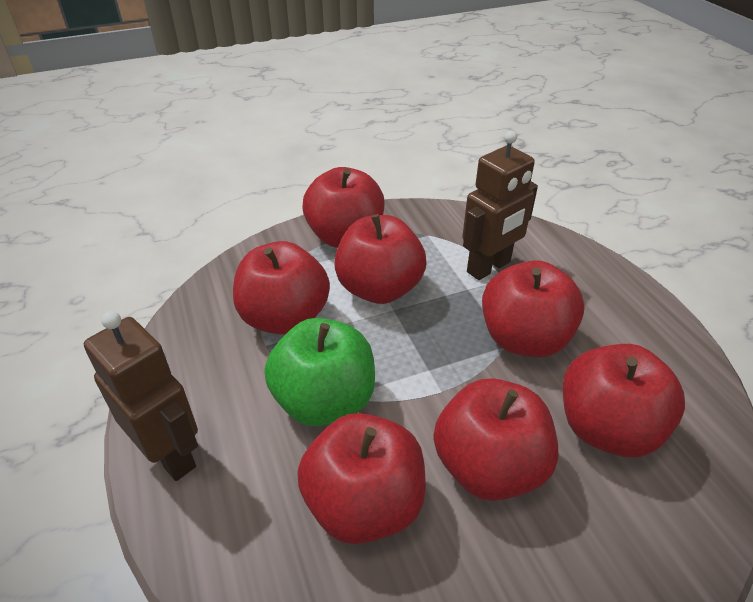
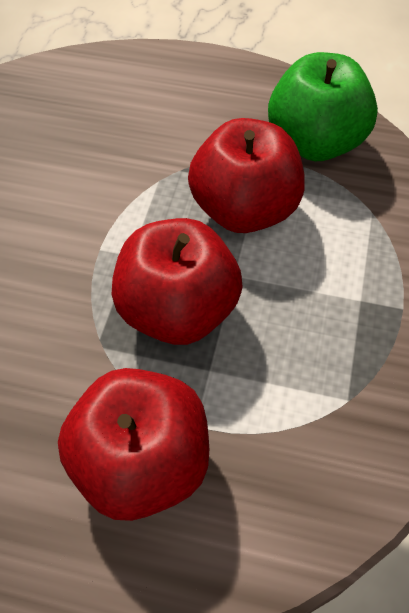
brown robot: 2 -> 0
red apple: 7 -> 3

